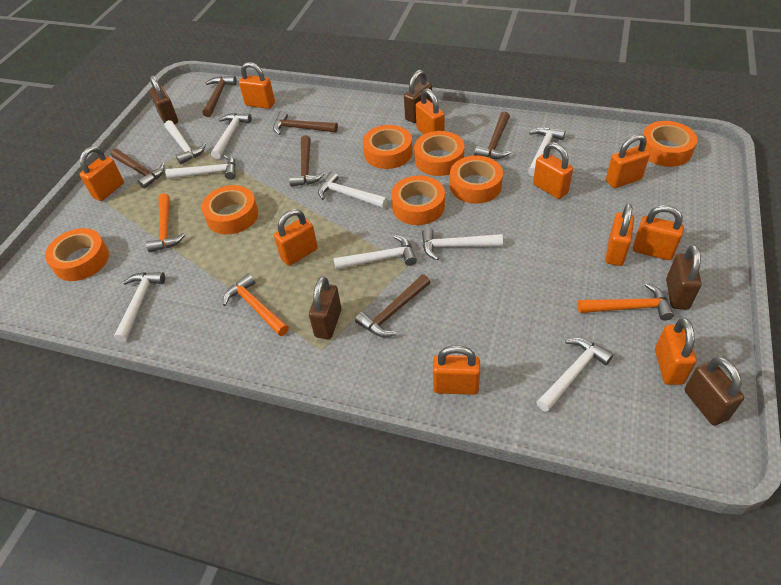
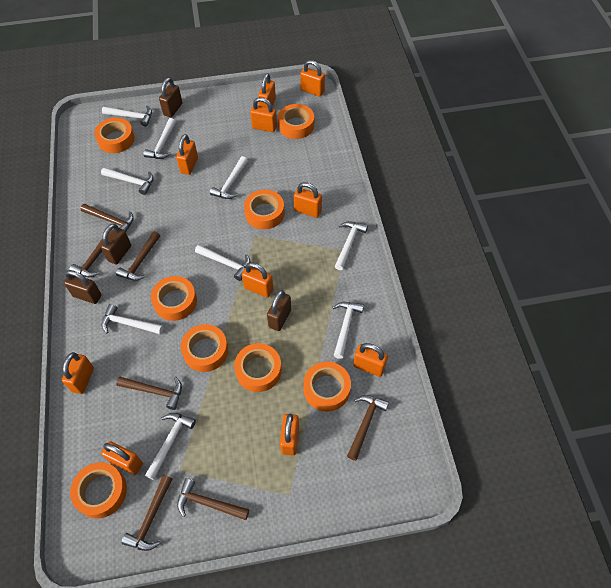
brown hammer: 6 -> 7
brown padlock: 5 -> 4
orange hammer: 3 -> 0
orange tape: 7 -> 8

